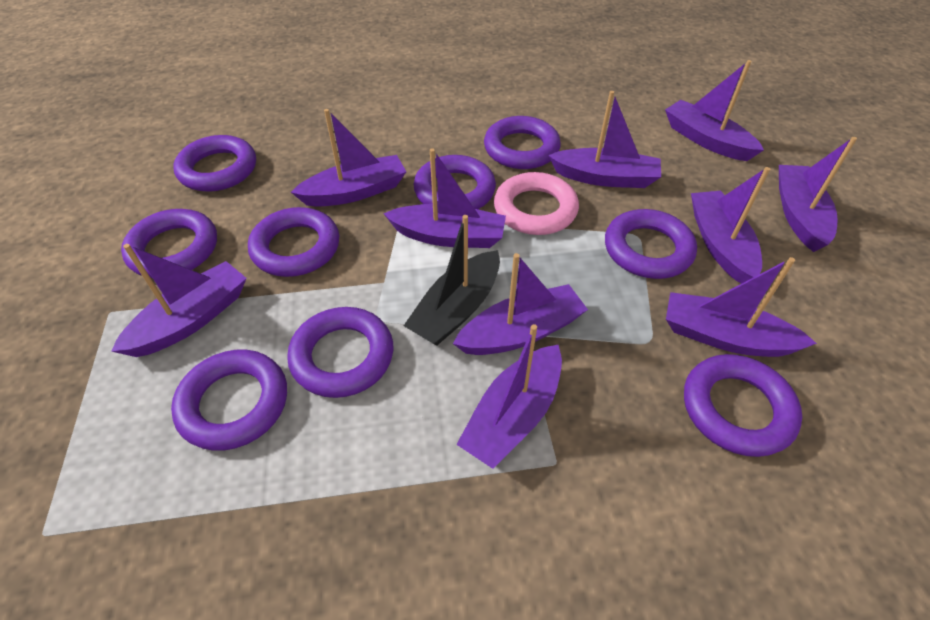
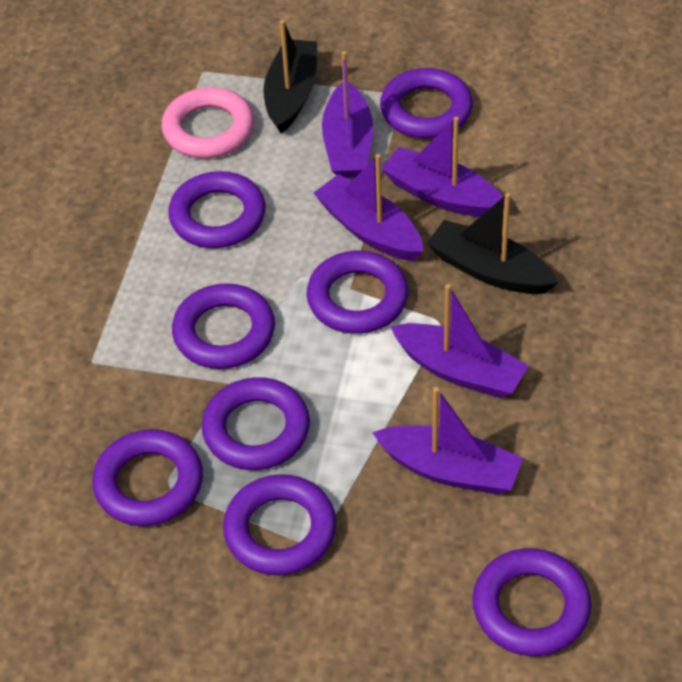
black boat: 1 -> 2
purple boat: 10 -> 5
purple ring: 9 -> 8

